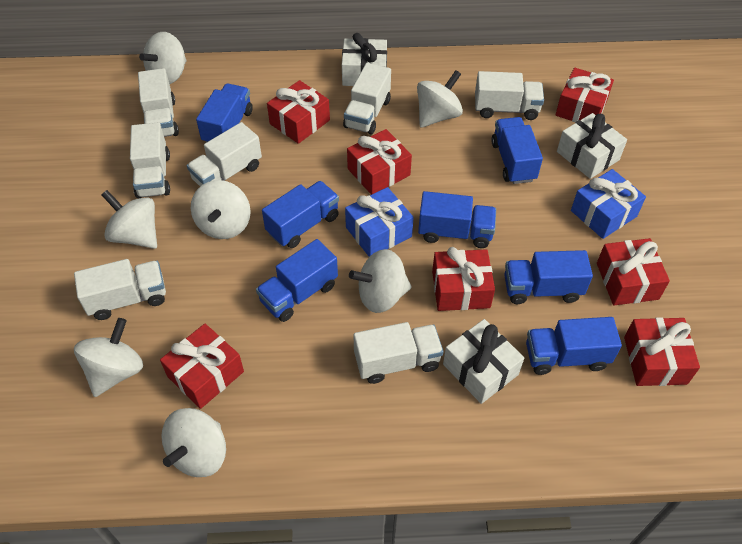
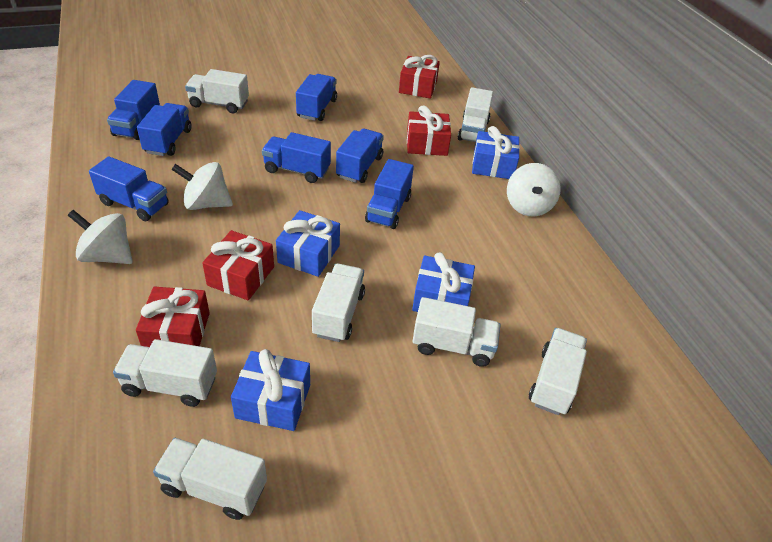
blue gift: 2 -> 4
red gift: 7 -> 4
white gift: 3 -> 0
white spinning top: 7 -> 3

